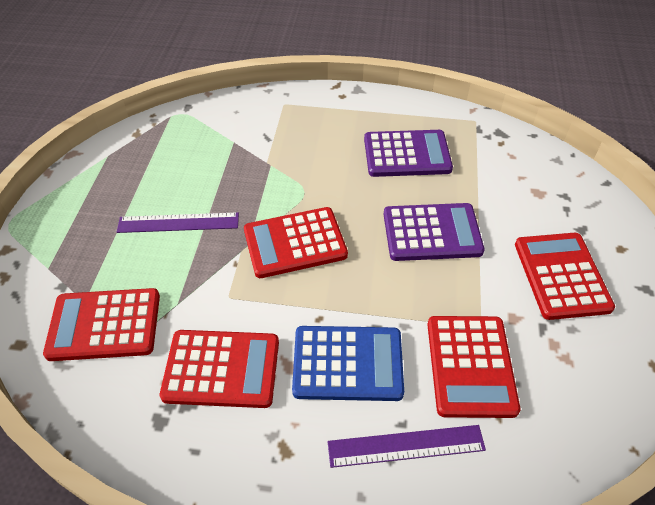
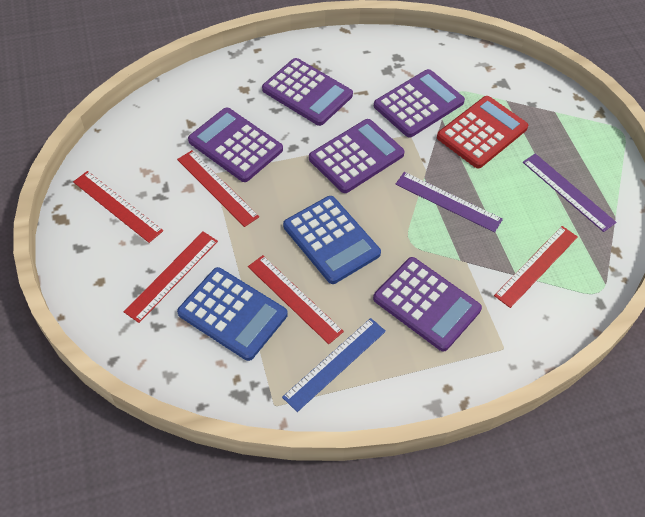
blue calculator: 1 -> 2
blue ruler: 0 -> 1
purple calculator: 2 -> 5
red calculator: 5 -> 1
red ruler: 0 -> 5

